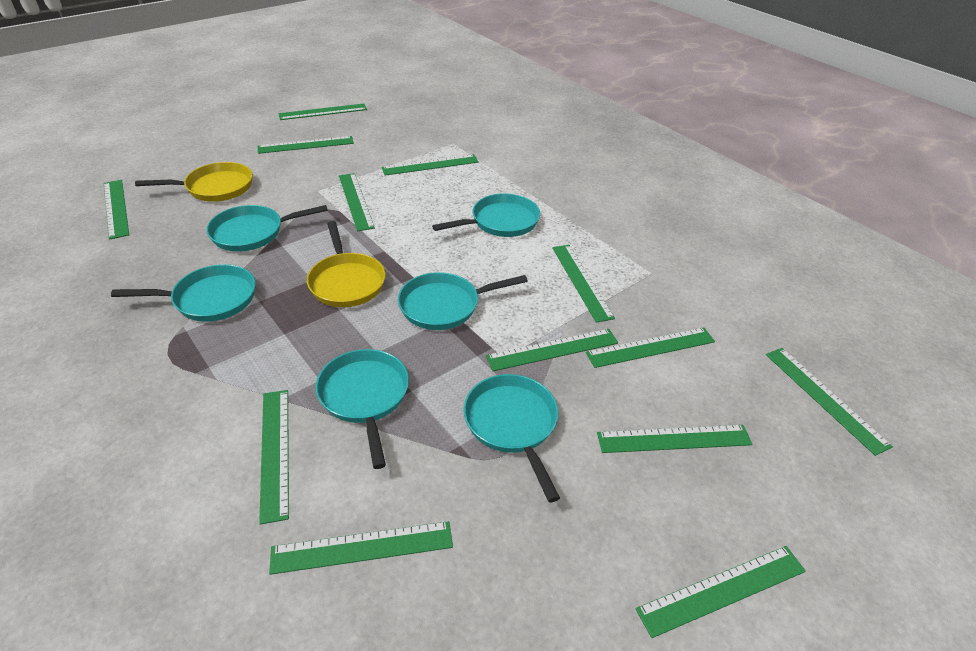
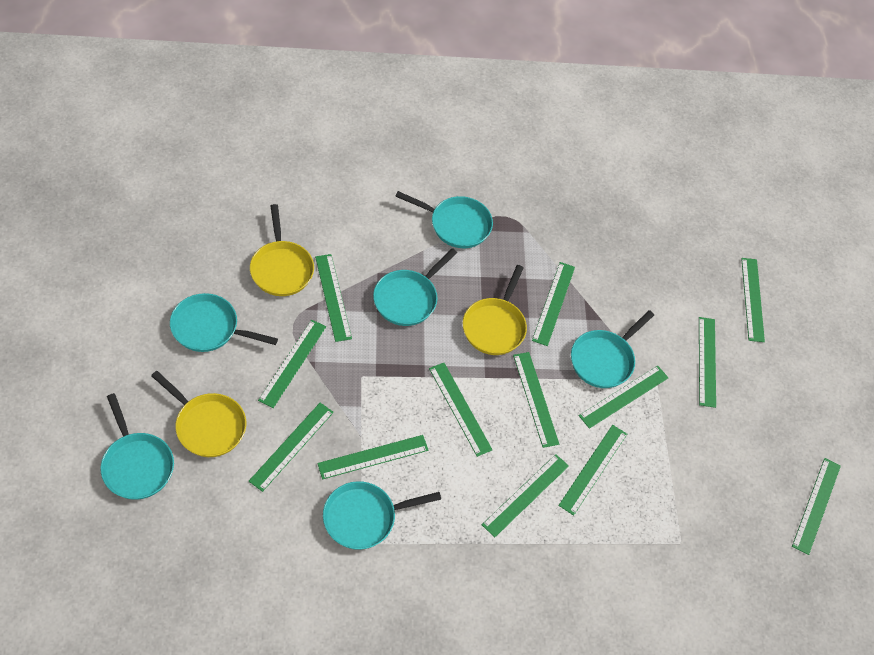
yellow pan: 2 -> 3

